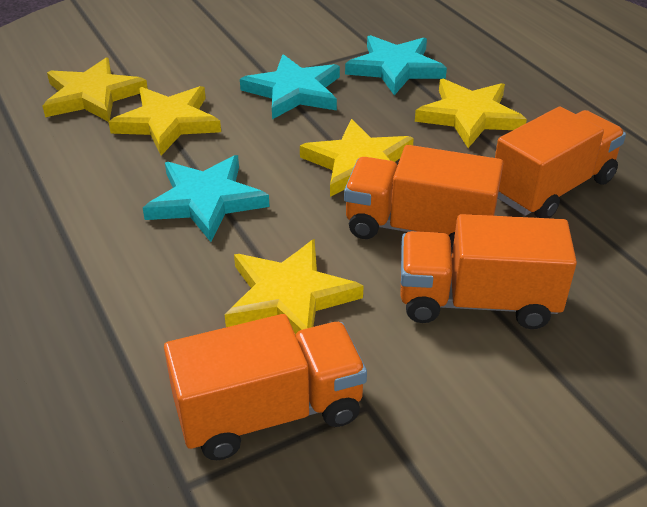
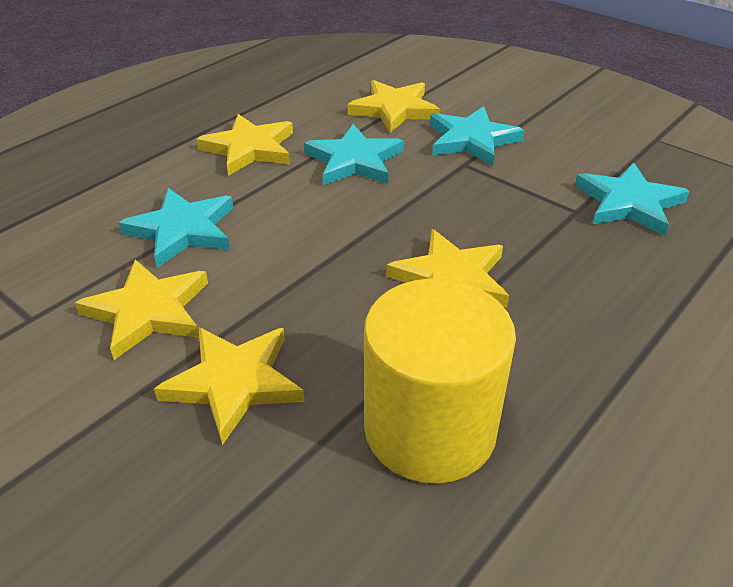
orange truck: 4 -> 0
turquoise star: 3 -> 4
yellow cylinder: 0 -> 1

